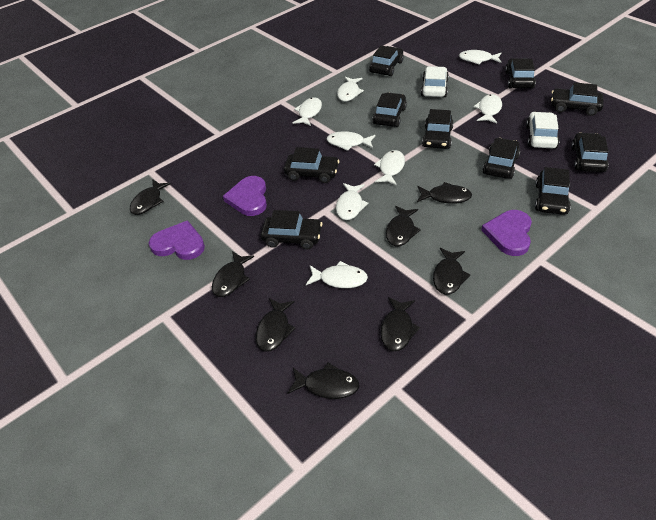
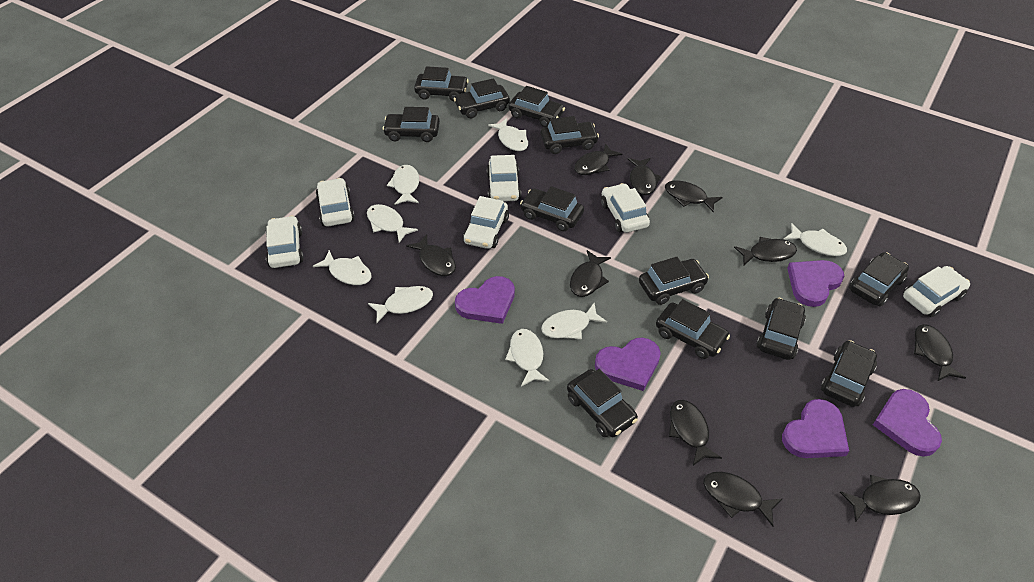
black car: 10 -> 12
black fish: 8 -> 10
purple heart: 3 -> 5
white car: 2 -> 6

